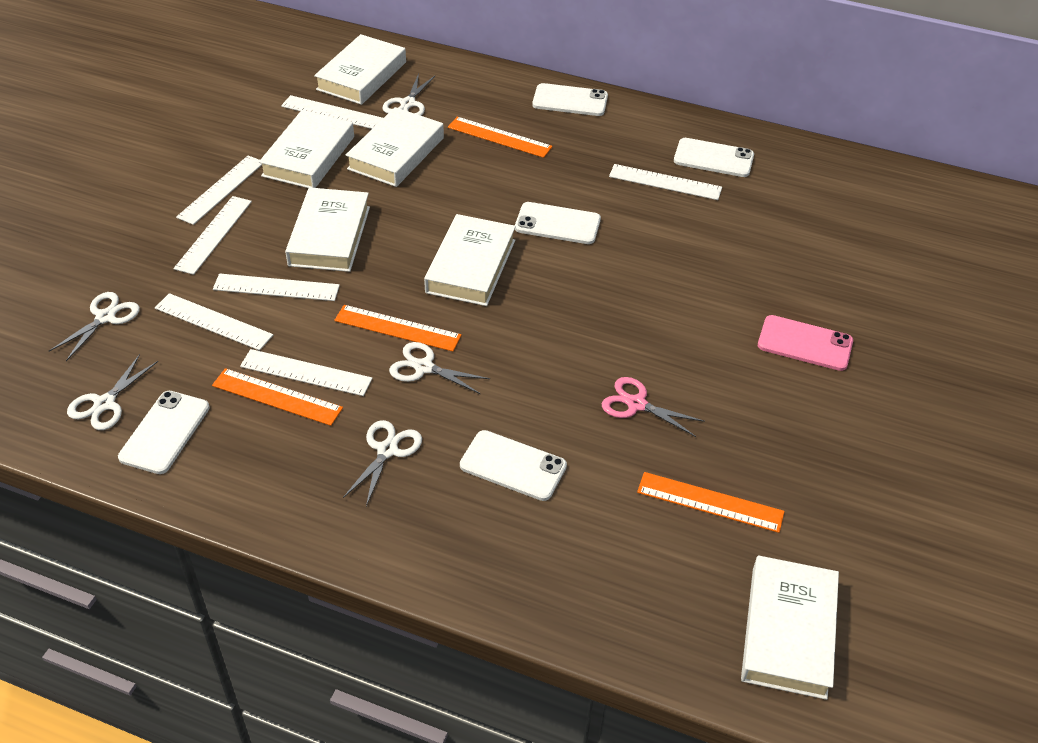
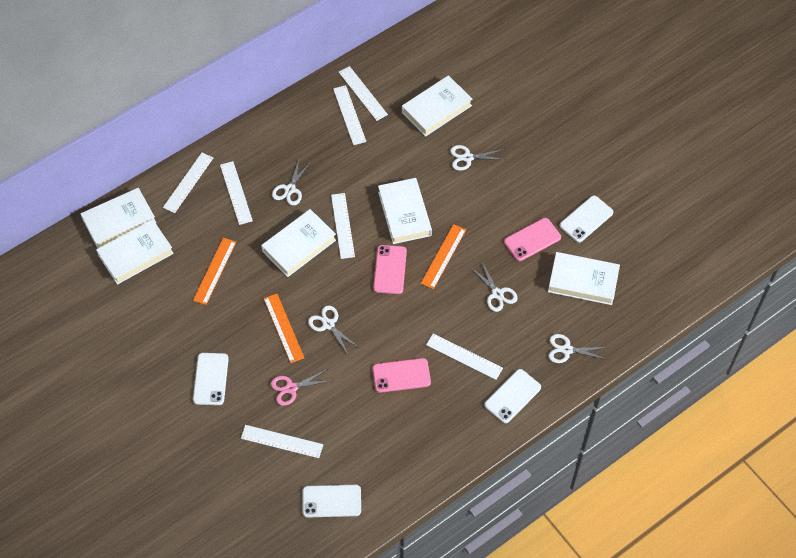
orange ruler: 4 -> 3
pink phone: 1 -> 3
white phone: 5 -> 4

